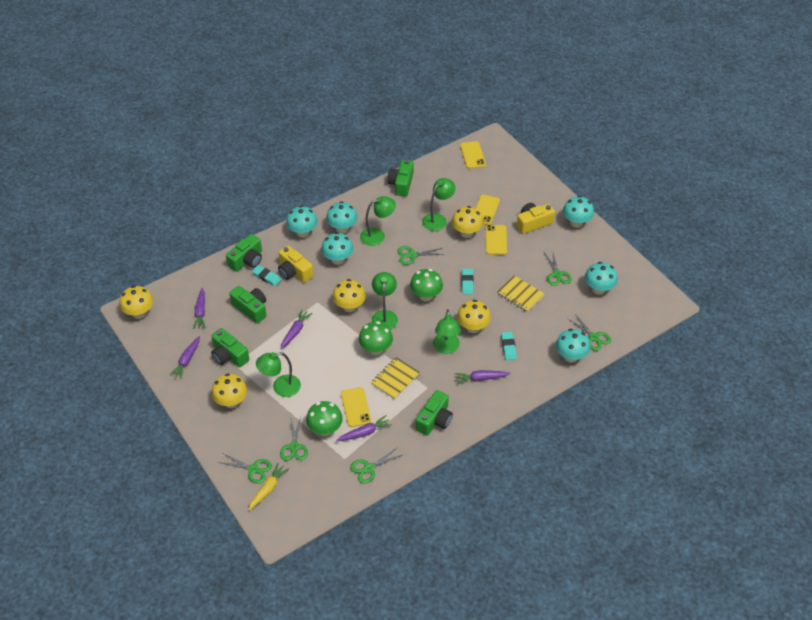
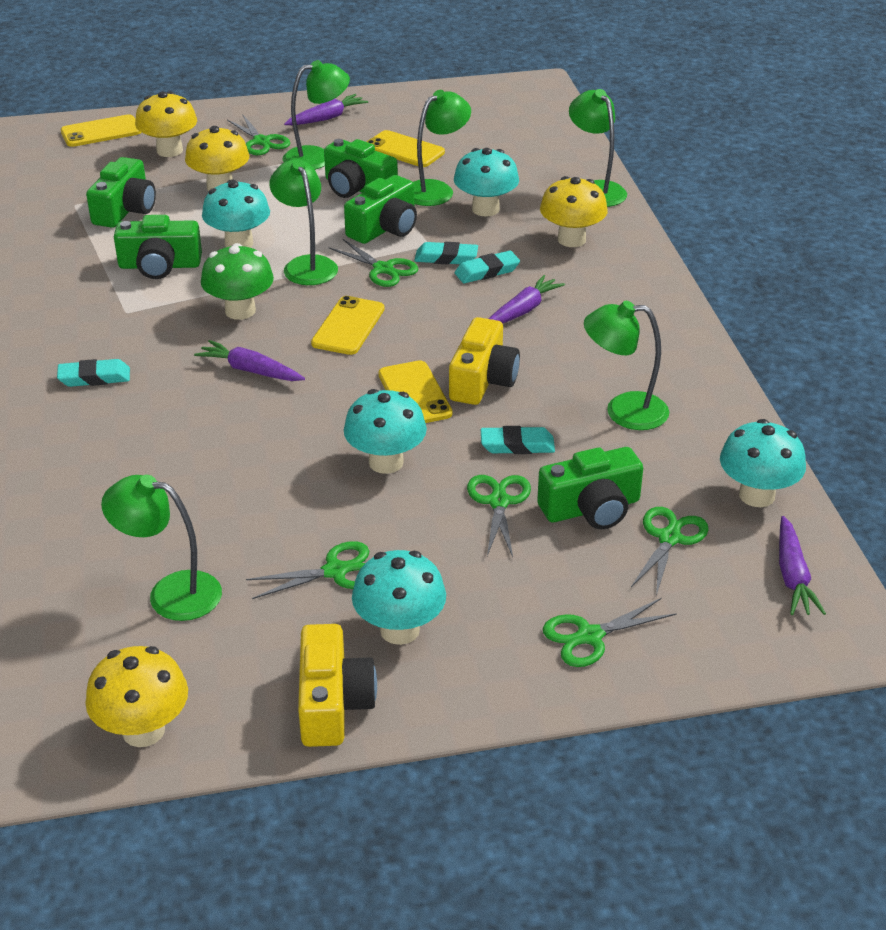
green lamp: 5 -> 6
green mushroom: 3 -> 1
purple carrot: 5 -> 4
turquoise eraser: 3 -> 4
turquoise mushroom: 6 -> 5
yellow carrot: 1 -> 0
yellow mushroom: 5 -> 4
yellow notebook: 2 -> 0

